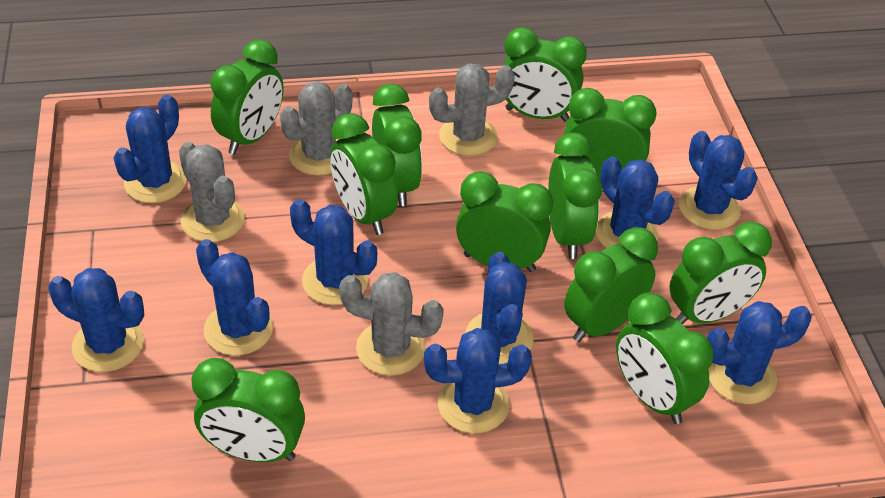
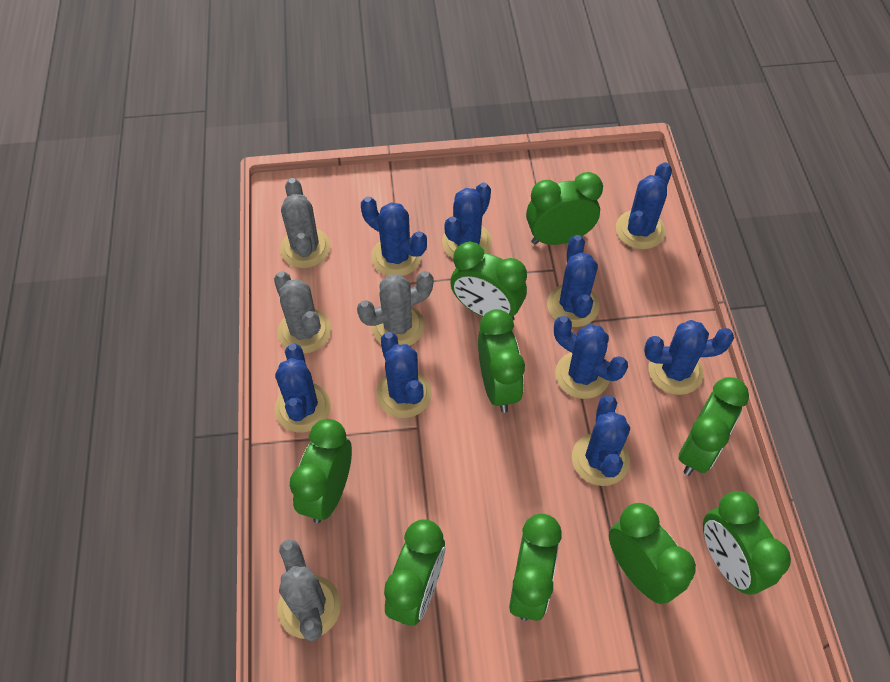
green clock: 11 -> 9

